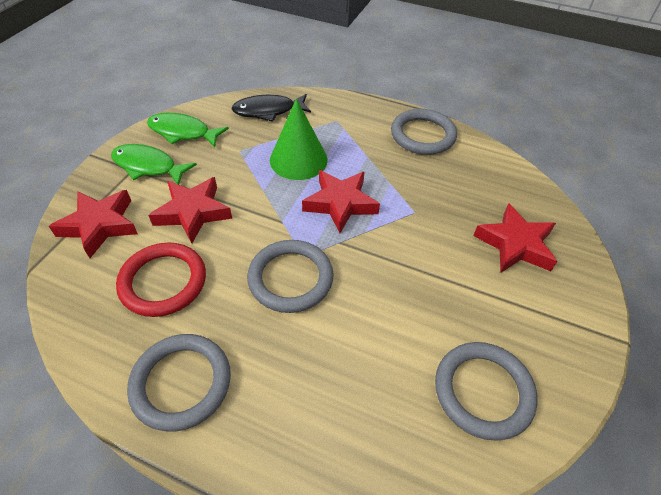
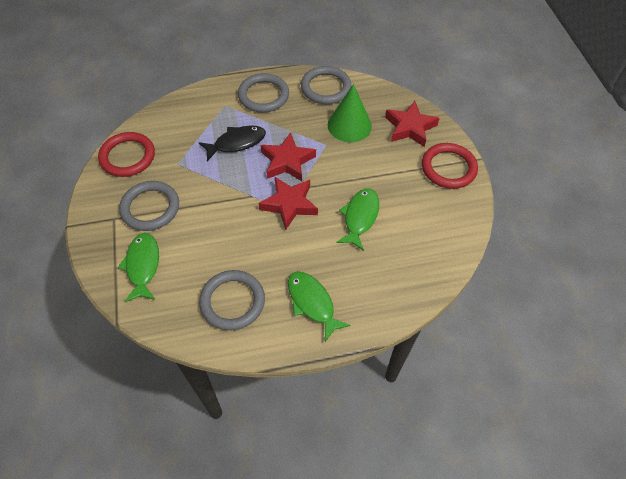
green fish: 2 -> 3
red ring: 1 -> 2
red star: 4 -> 3

